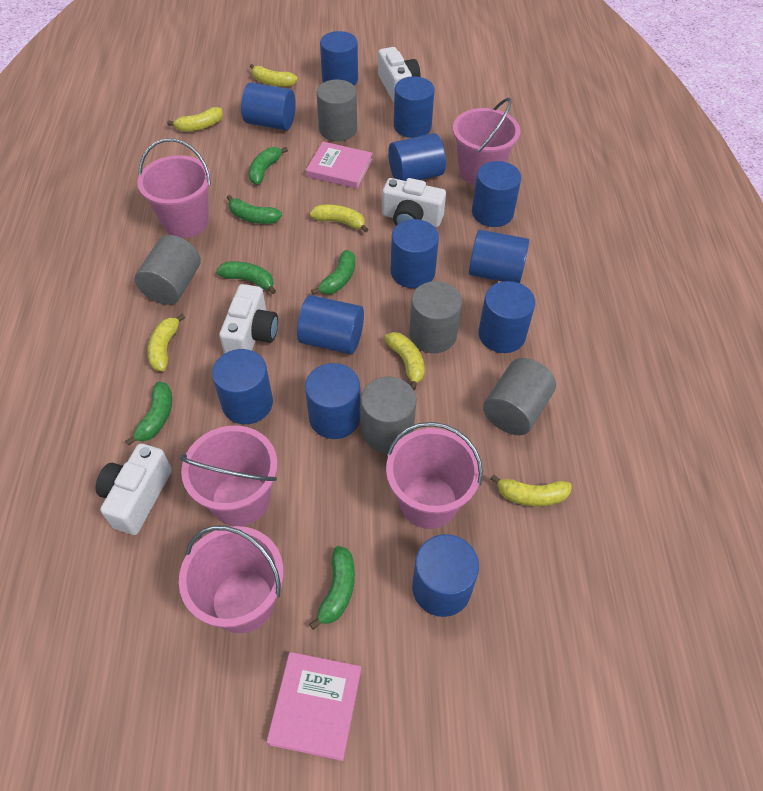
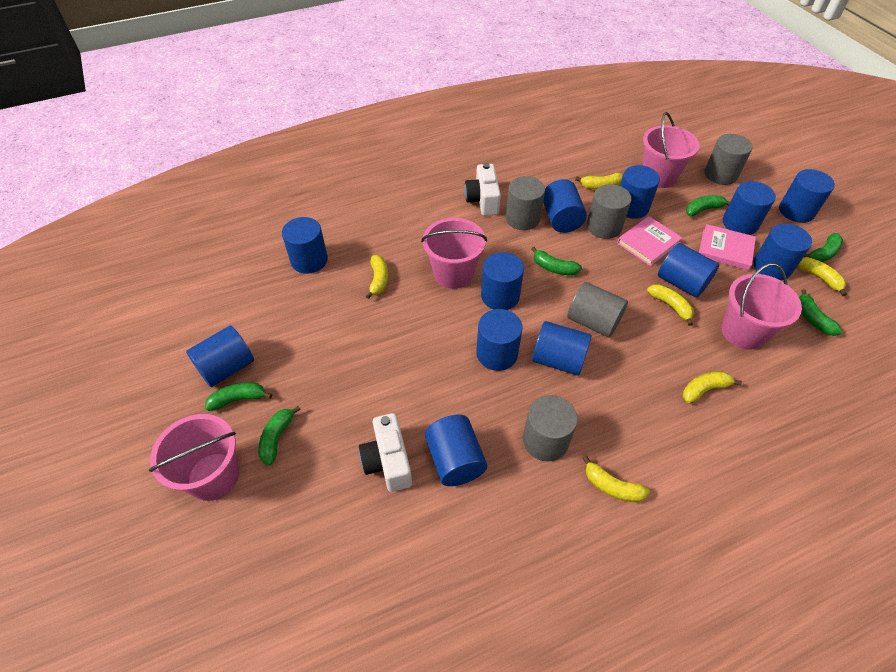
pink bucket: 5 -> 4
white camera: 4 -> 2

